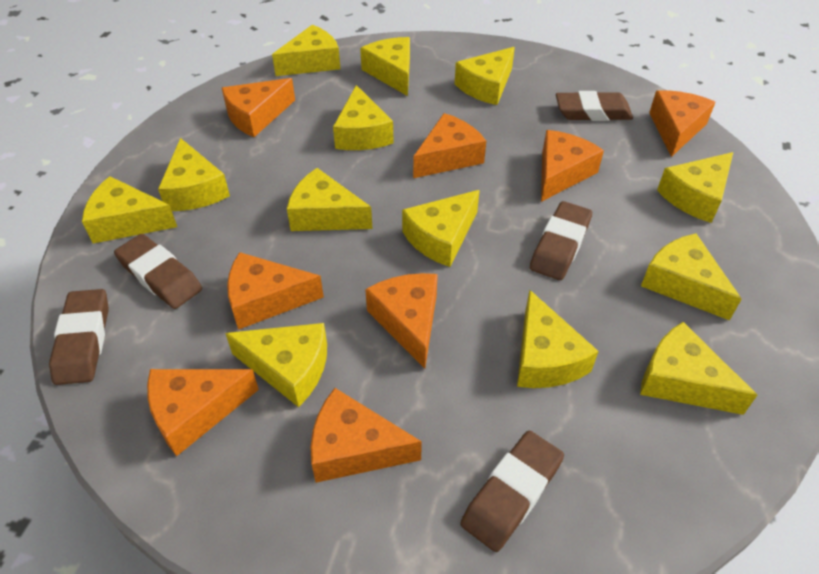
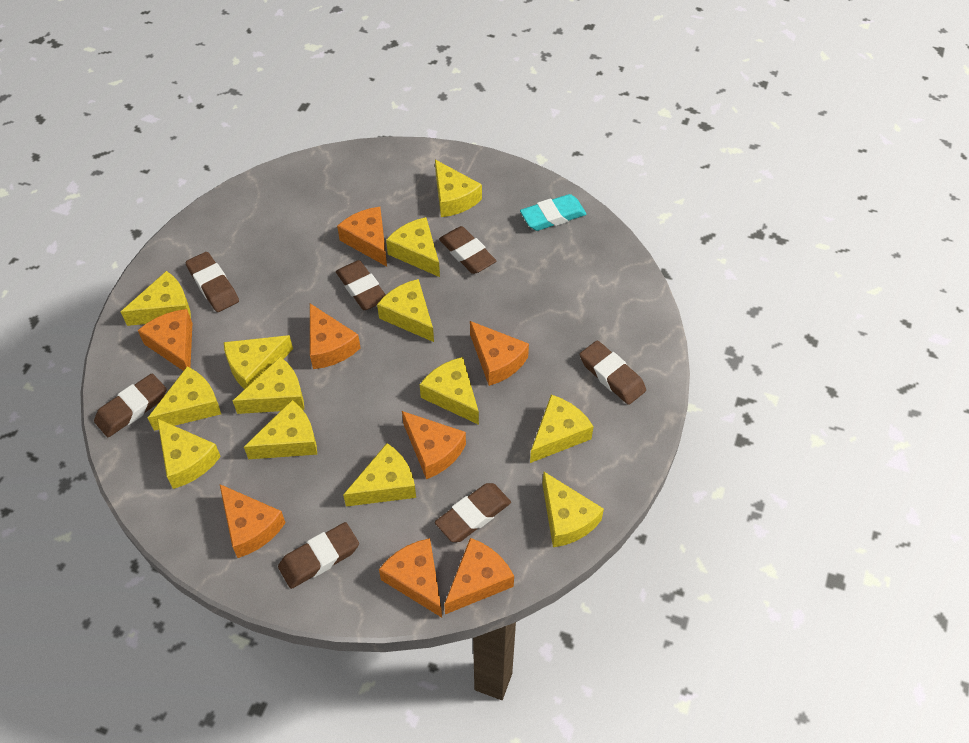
brown eraser: 5 -> 7
turquoise eraser: 0 -> 1

